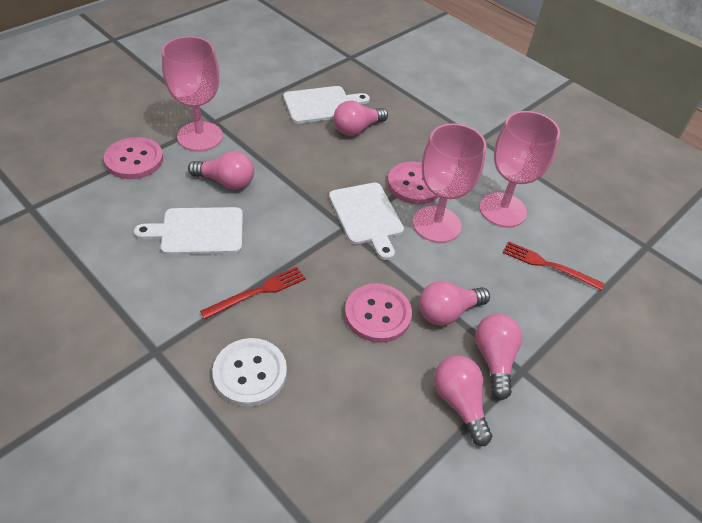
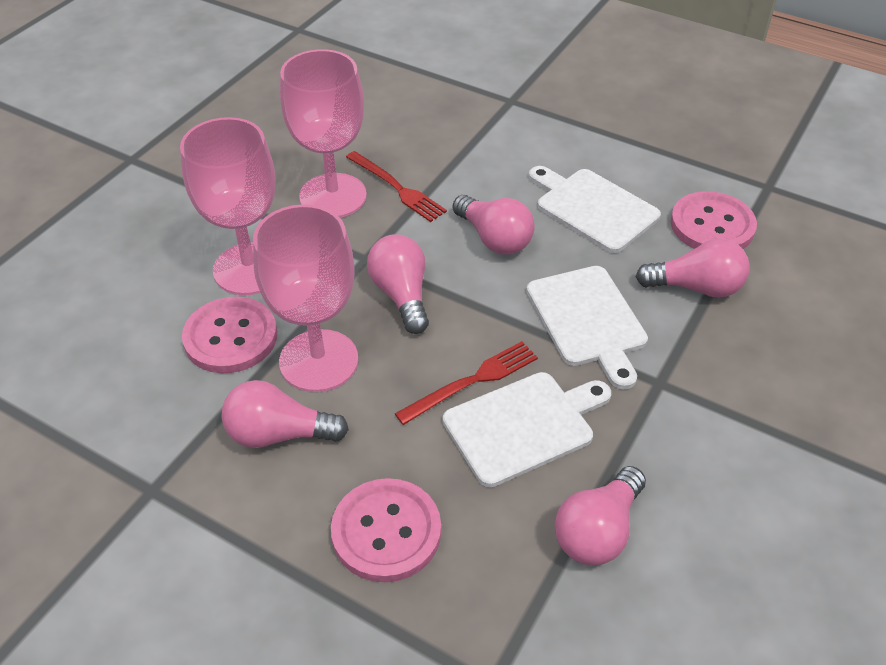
white button: 1 -> 0

